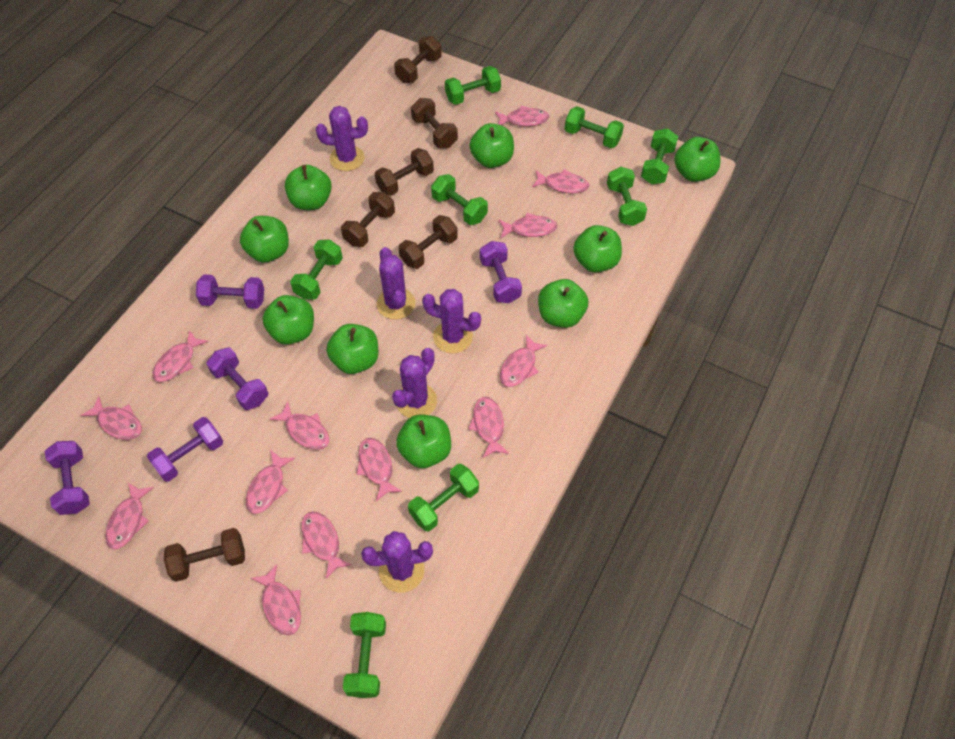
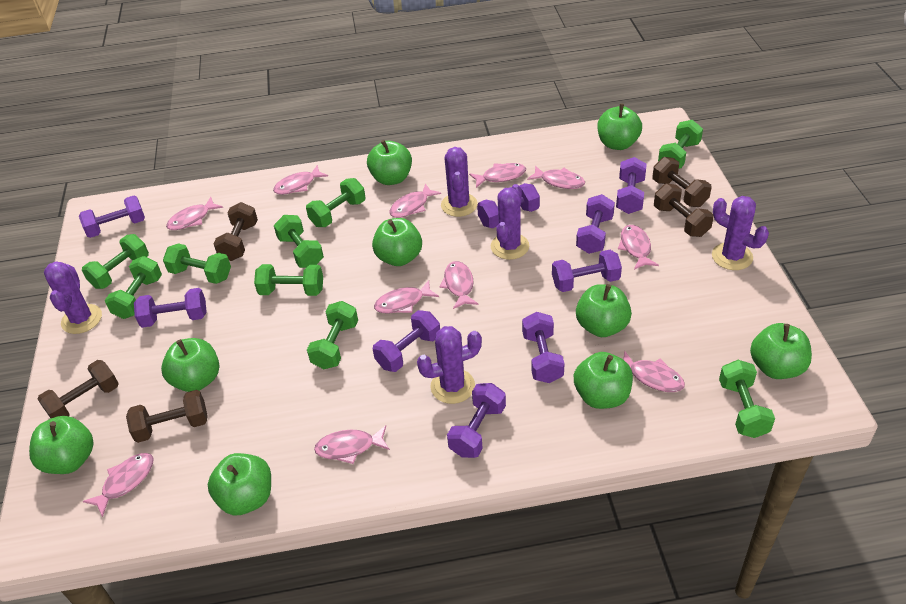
brown dumbbell: 6 -> 5
green dumbbell: 8 -> 9
pink fish: 13 -> 11
purple dumbbell: 5 -> 9

